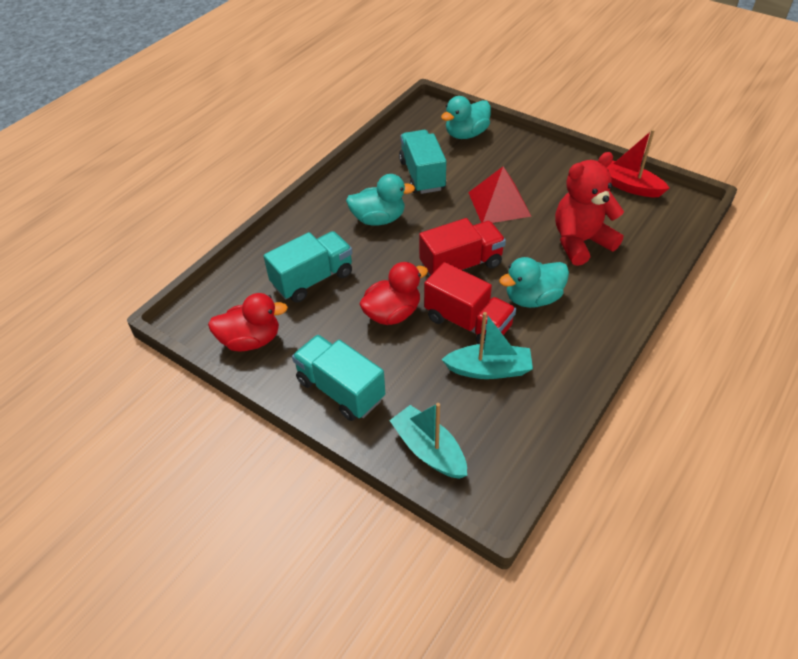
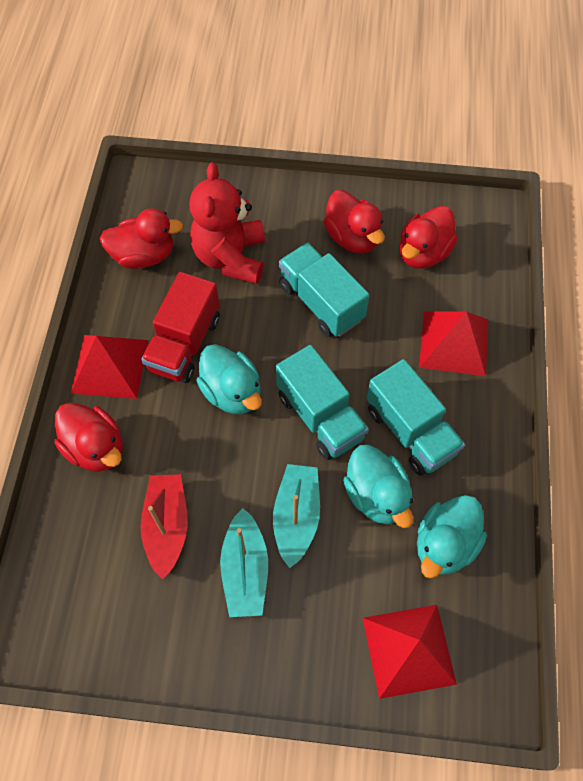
red duck: 2 -> 4
red pyramid: 1 -> 3
red truck: 2 -> 1

